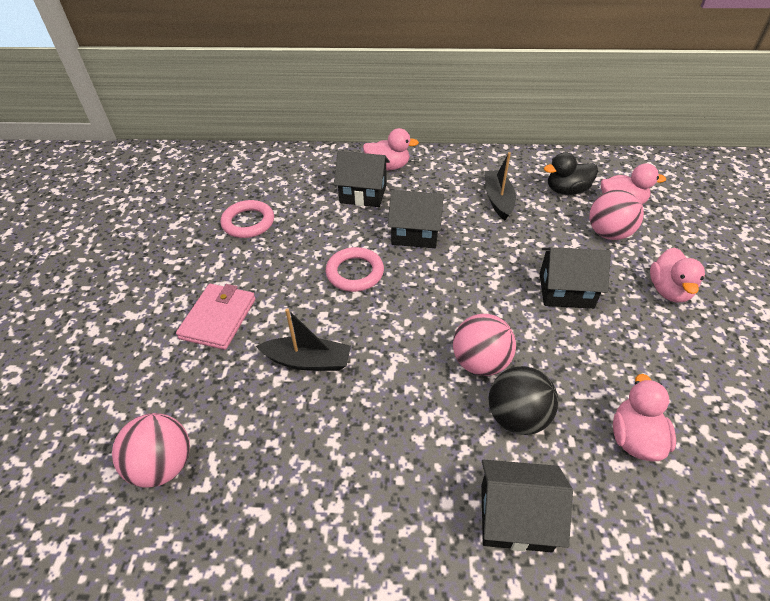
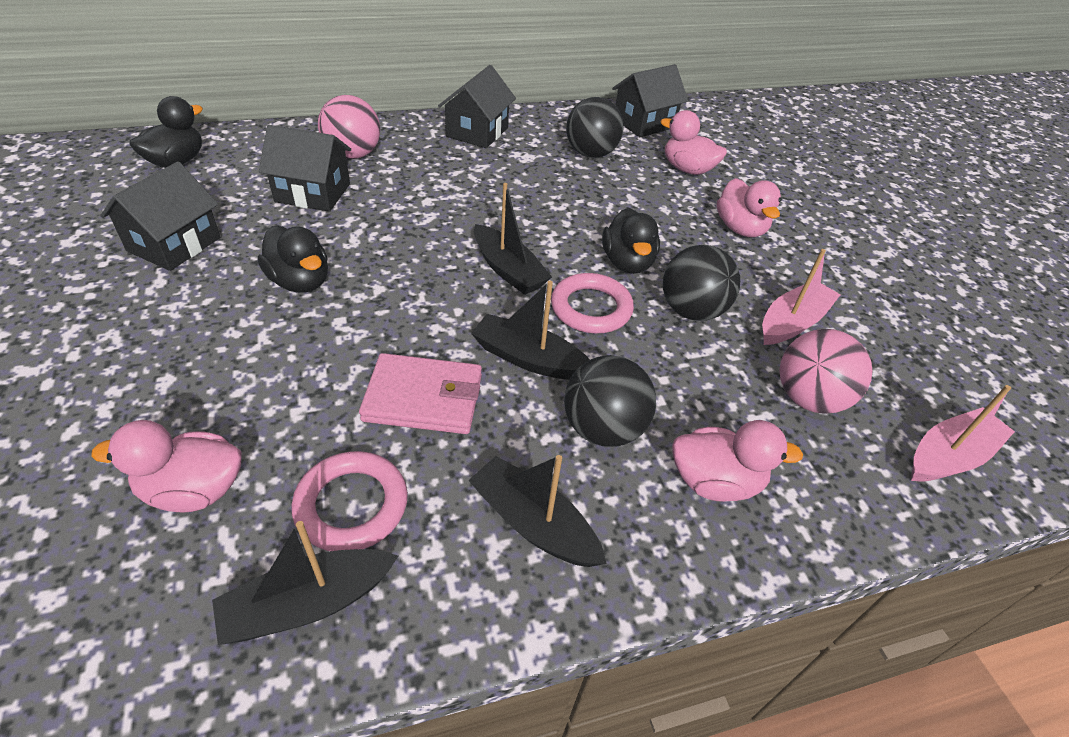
black ball: 1 -> 3
black boat: 2 -> 4
black duck: 1 -> 3
pink ball: 3 -> 2
pink boat: 0 -> 2

